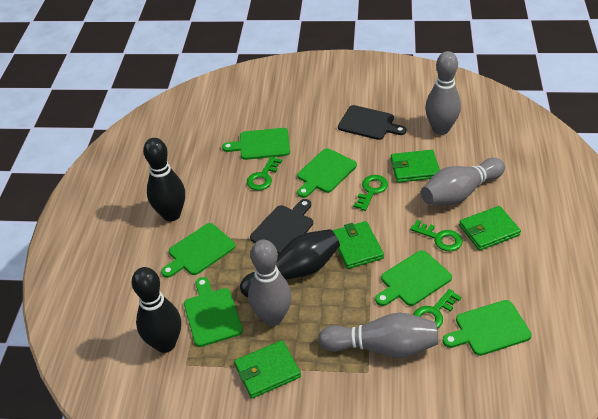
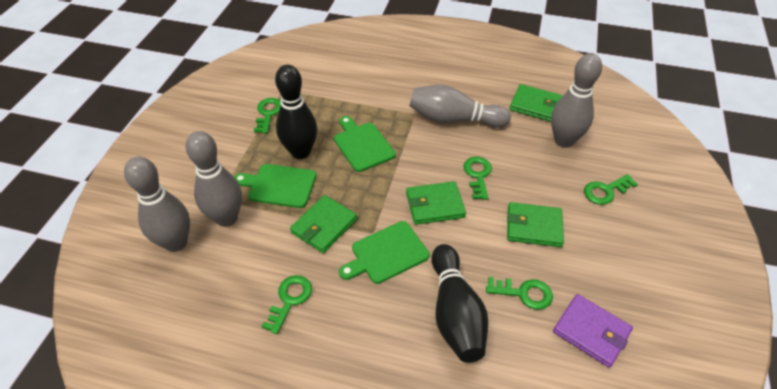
black bowling pin: 3 -> 2
black cutting board: 2 -> 0
green cutting board: 6 -> 3
green key: 4 -> 5
purple wallet: 0 -> 1

